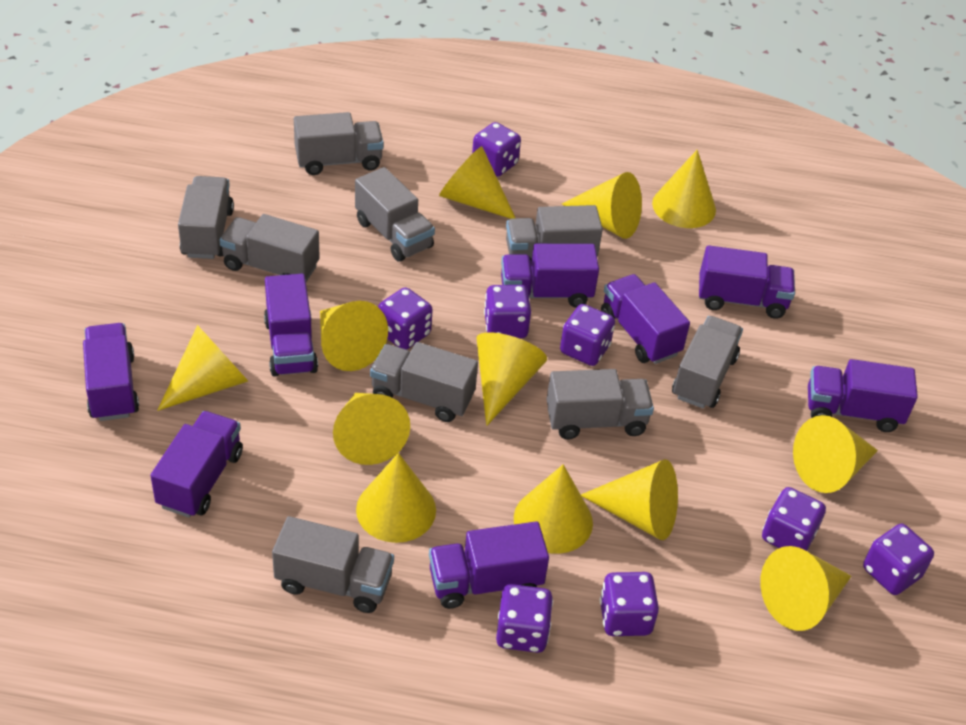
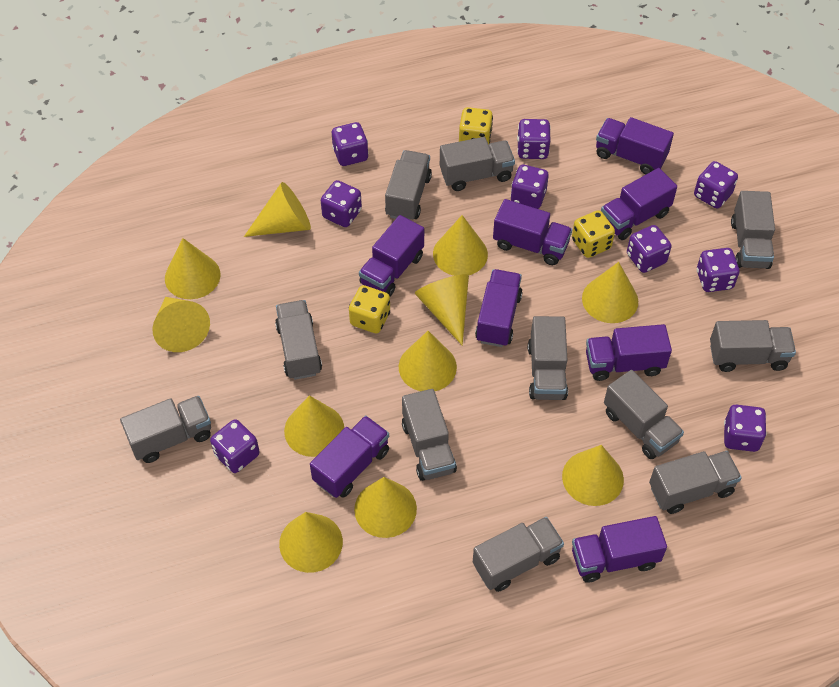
grey truck: 9 -> 11
purple dice: 8 -> 9
yellow cone: 12 -> 11
yellow dice: 0 -> 3

